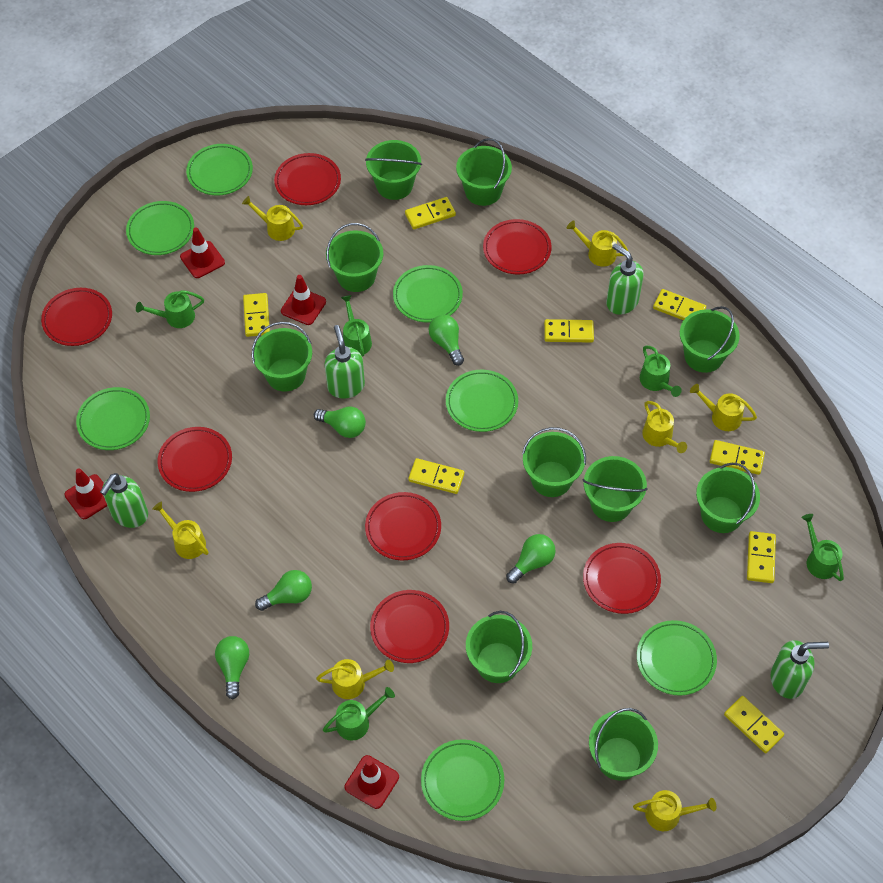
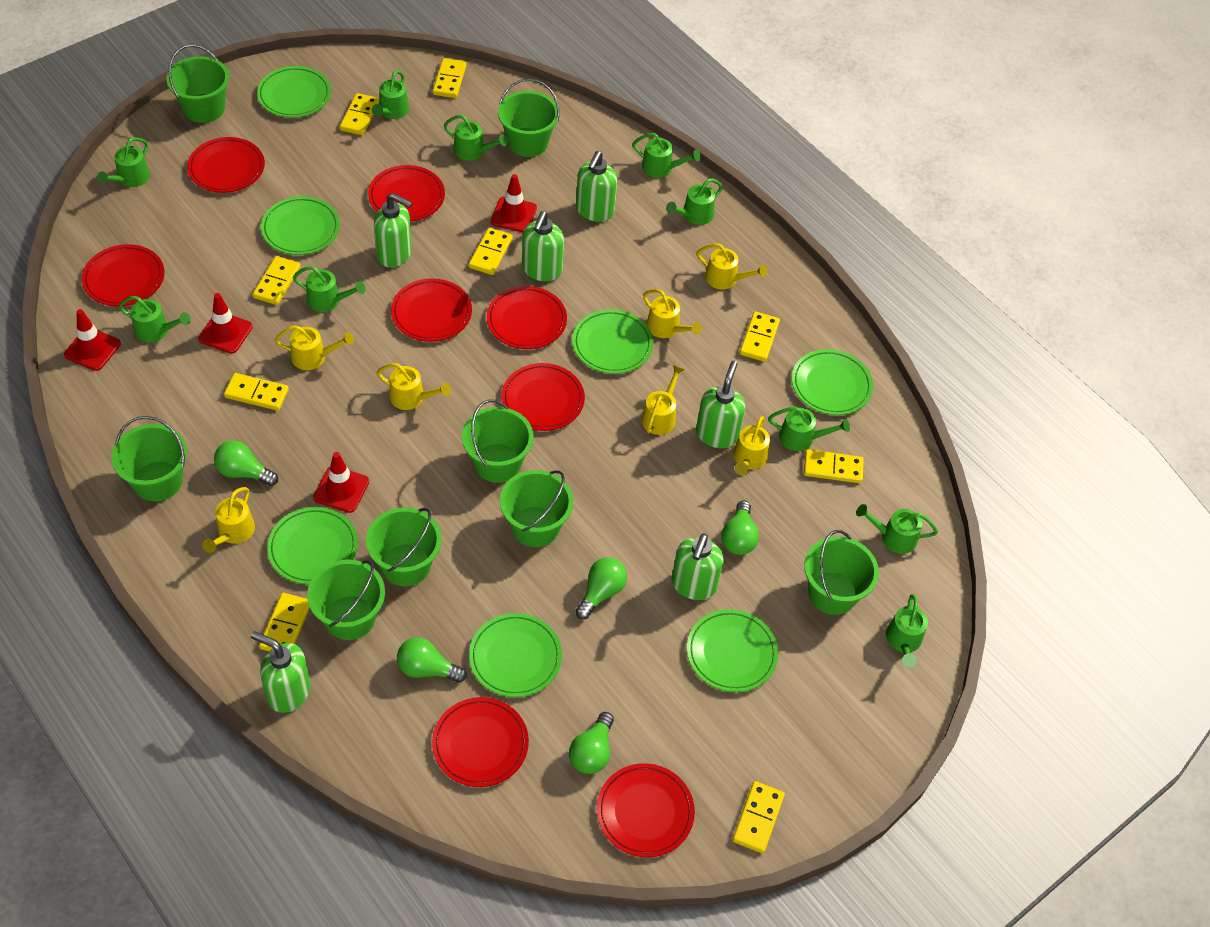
green bucket: 10 -> 8
green soap dispenser: 4 -> 6
green watering can: 5 -> 10
red plate: 7 -> 8
yellow domino: 8 -> 9

